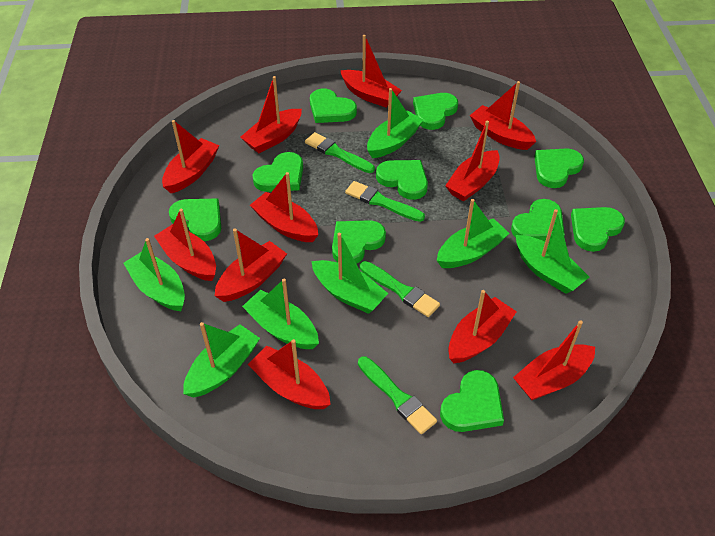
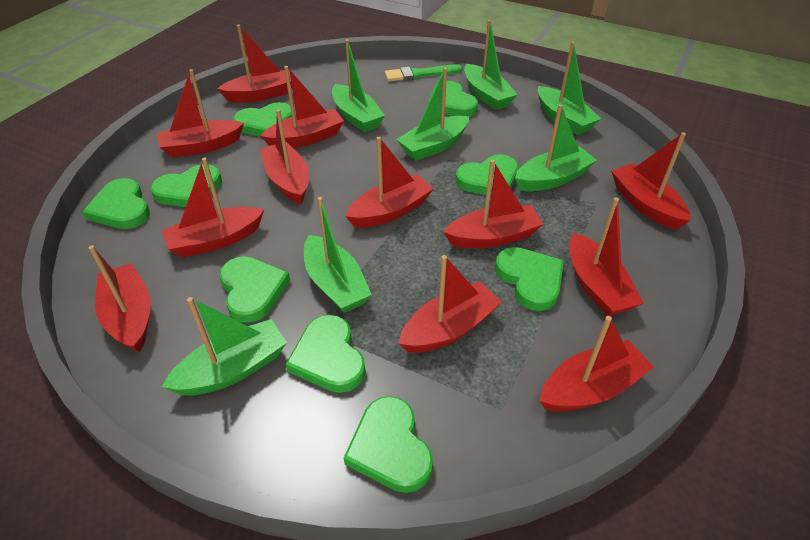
green brush: 4 -> 1
green heart: 10 -> 9
red boat: 11 -> 12

